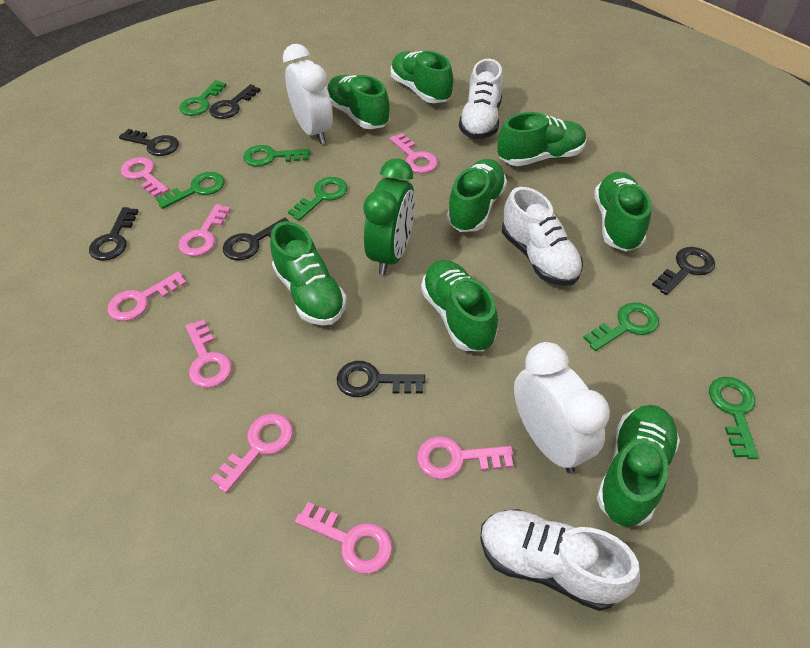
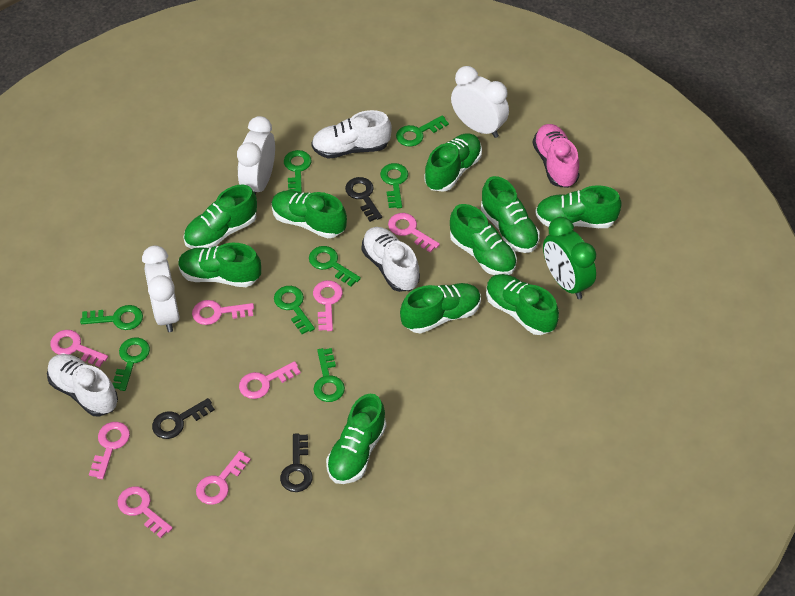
black key: 6 -> 3
green key: 6 -> 8
green shoe: 8 -> 10
pink shoe: 0 -> 1
white clock: 2 -> 3

